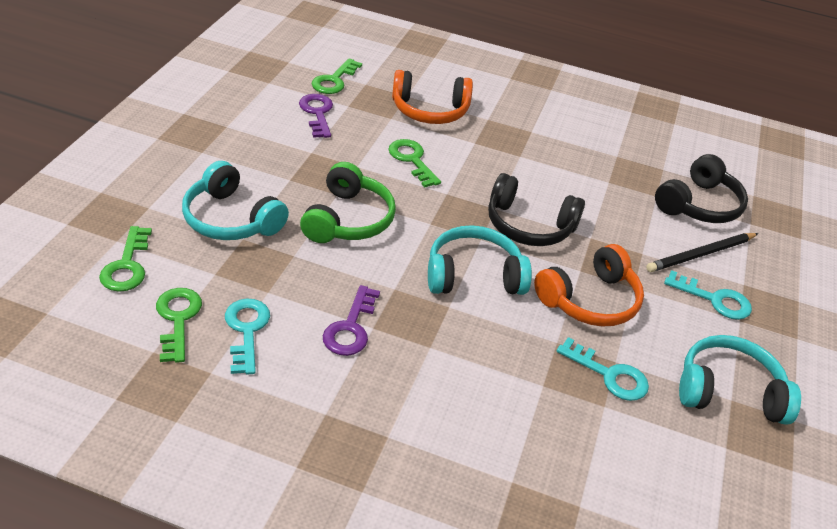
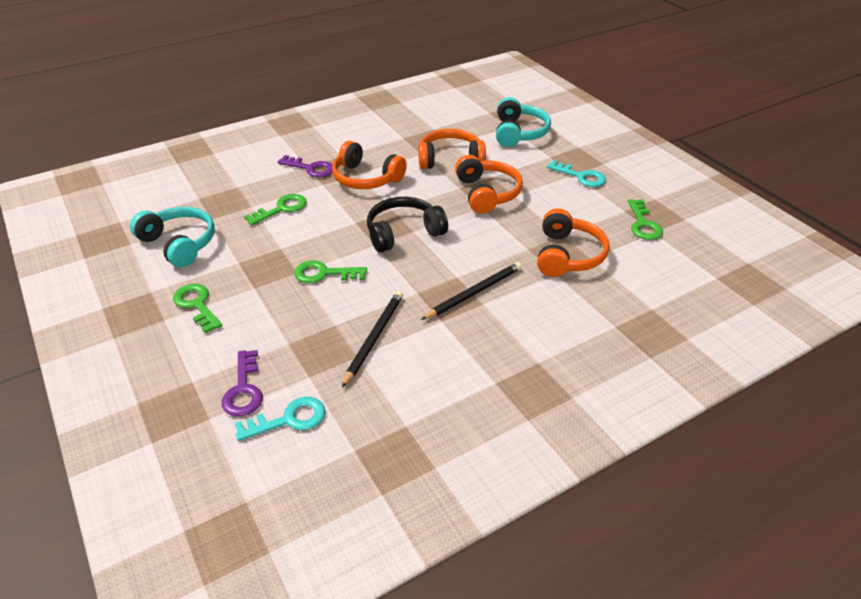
black headphones: 2 -> 1
black pencil: 1 -> 2
green headphones: 1 -> 0
orange headphones: 2 -> 4
turquoise headphones: 3 -> 2
turquoise key: 3 -> 2

